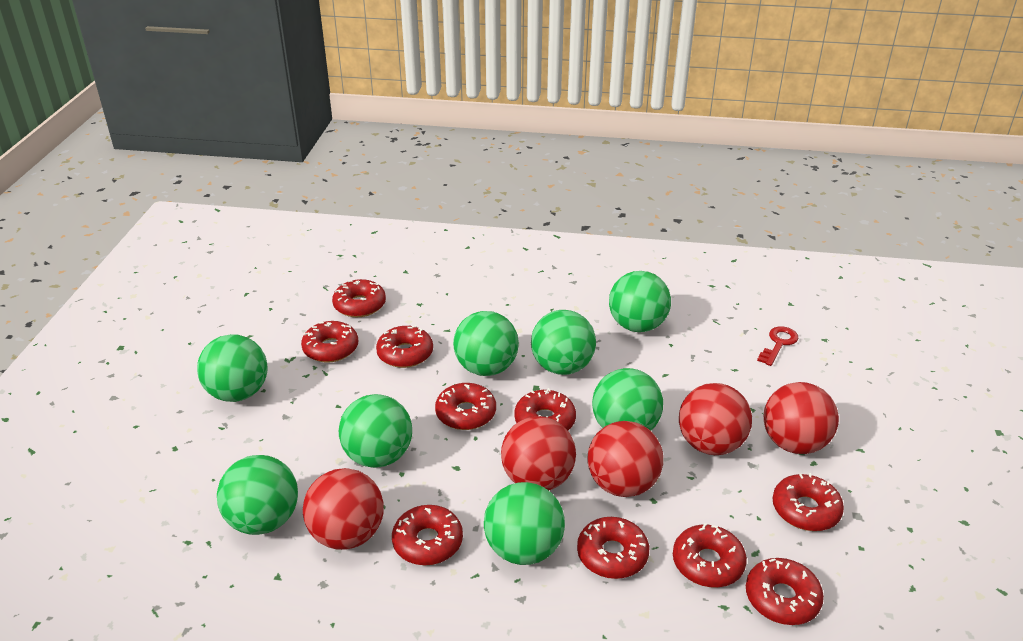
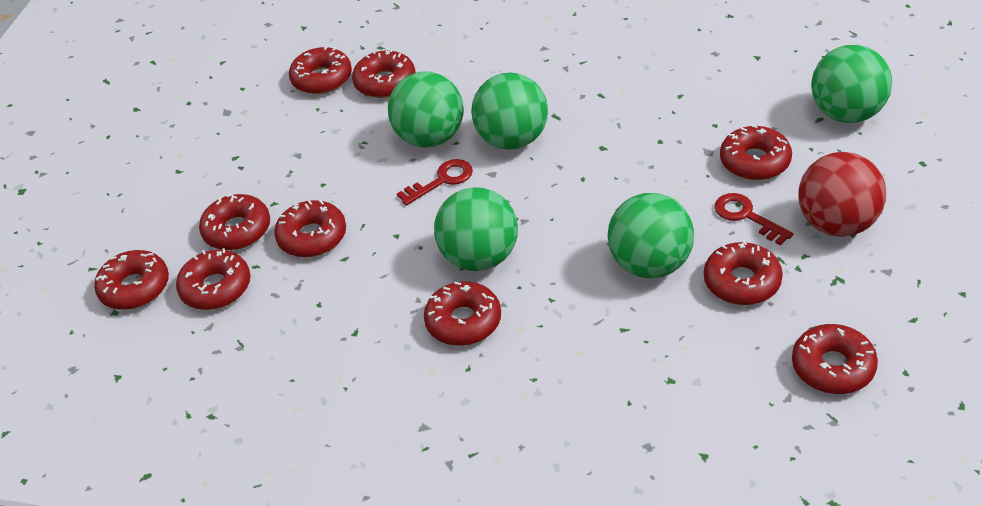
green ball: 8 -> 5
red ball: 5 -> 1
red key: 1 -> 2

